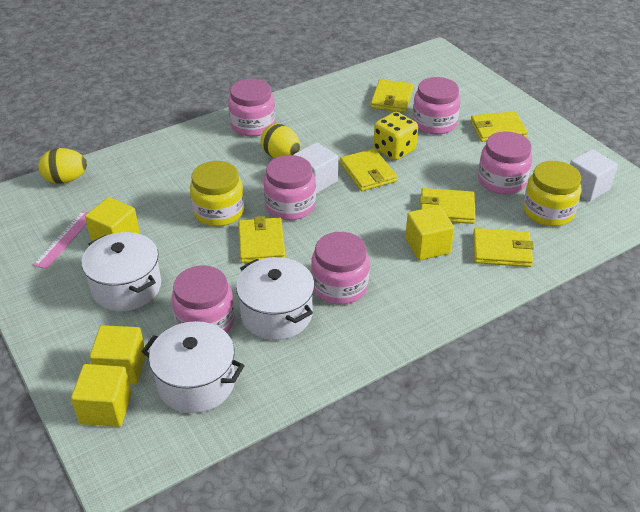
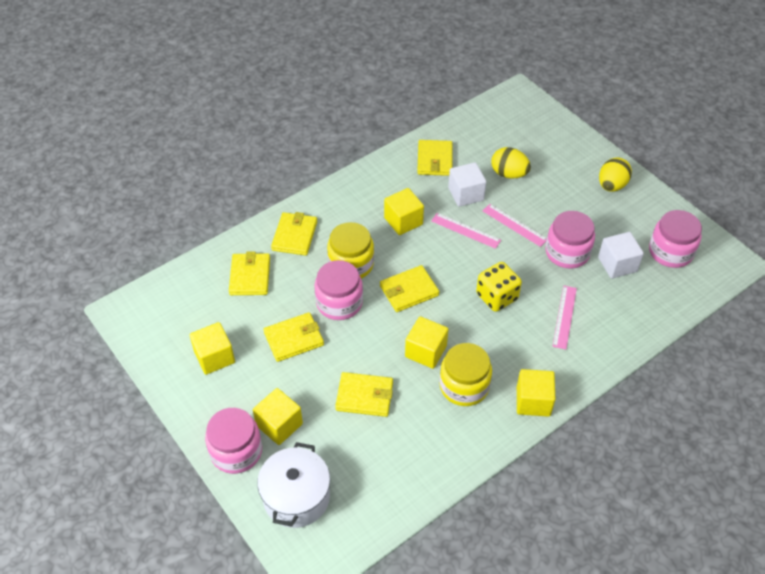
pink jar: 6 -> 4
pink ruler: 1 -> 3
white pot: 3 -> 1
yellow cube: 4 -> 5

